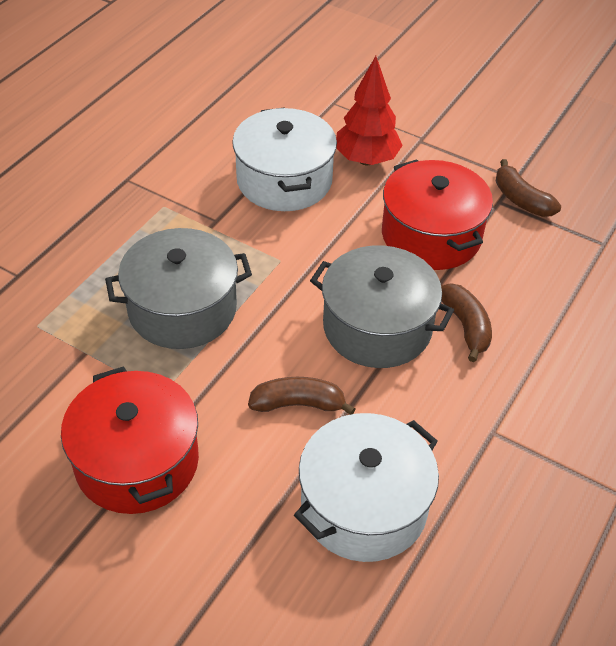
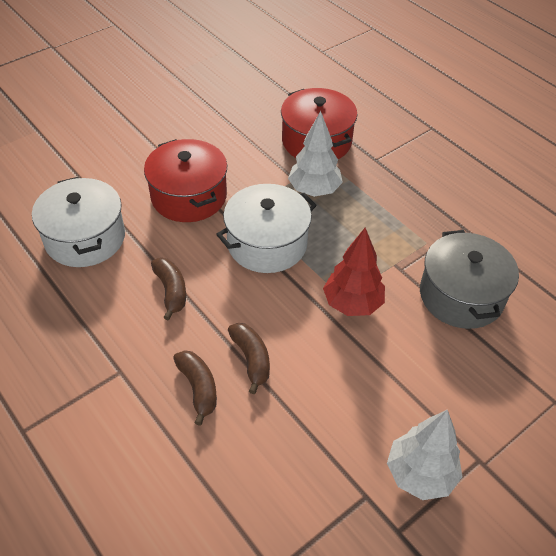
grey pot: 2 -> 1
white tree: 0 -> 2

